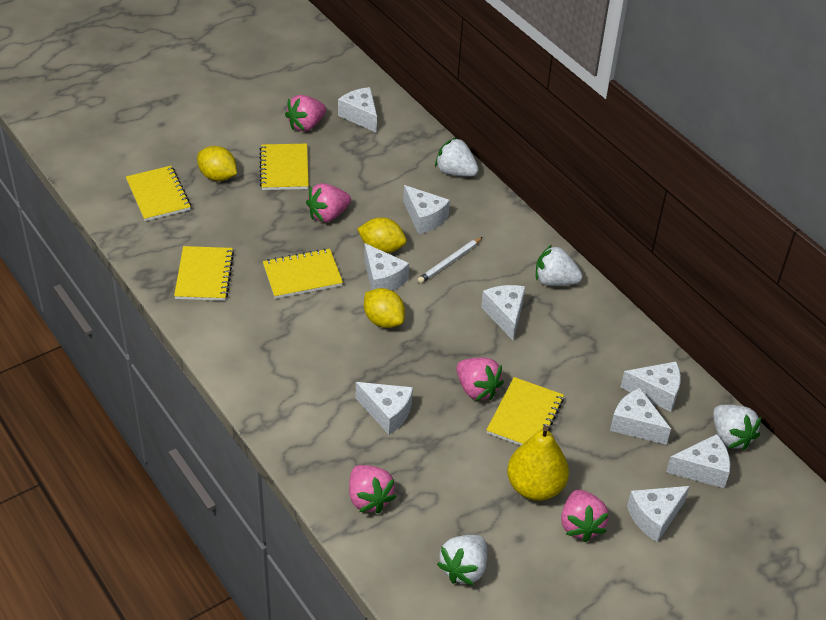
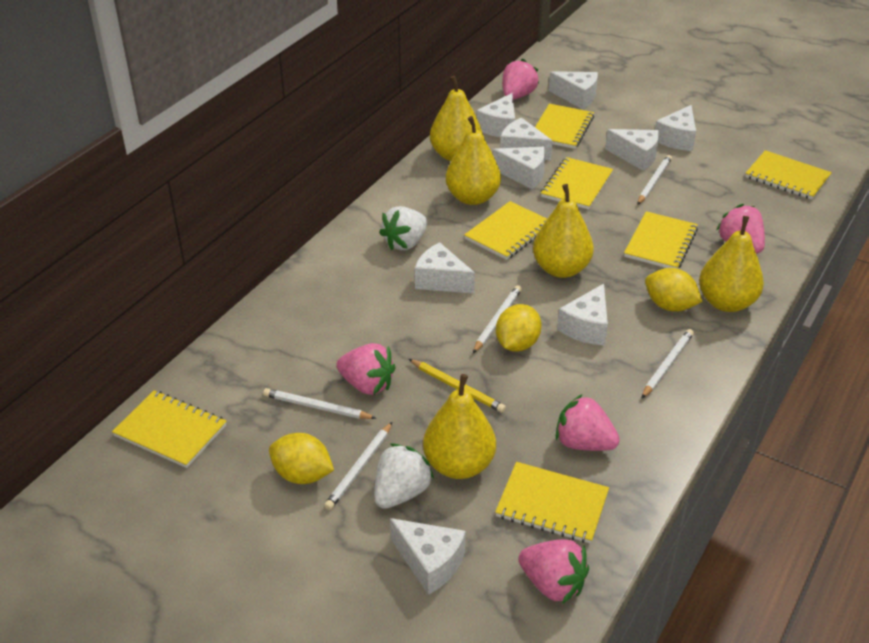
white pencil: 1 -> 5
white strawberry: 4 -> 2
yellow notebook: 5 -> 7
yellow pear: 1 -> 5
yellow pencil: 0 -> 1

